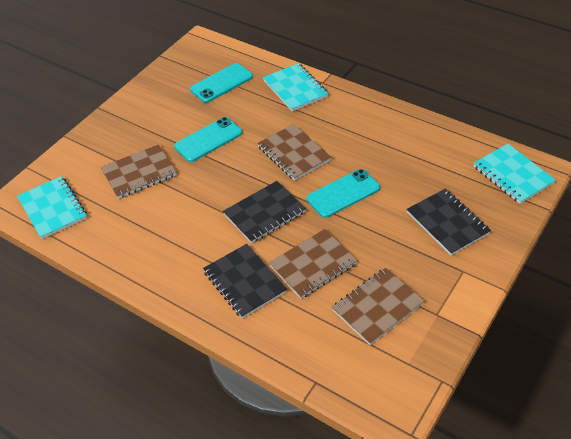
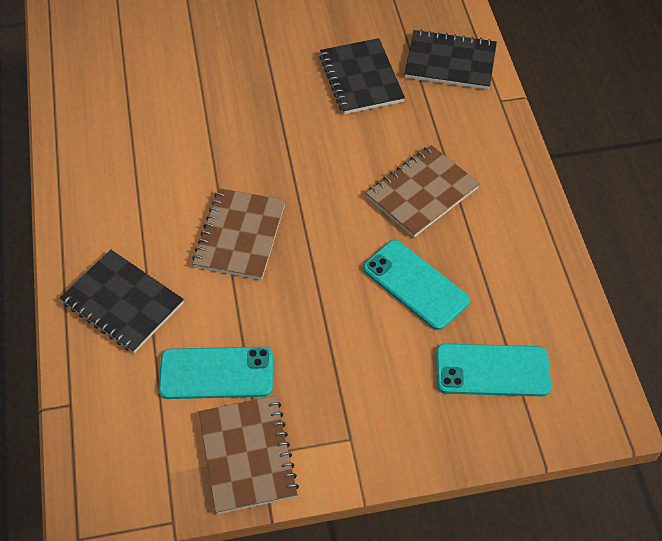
brown notebook: 4 -> 3
turquoise notebook: 3 -> 0

